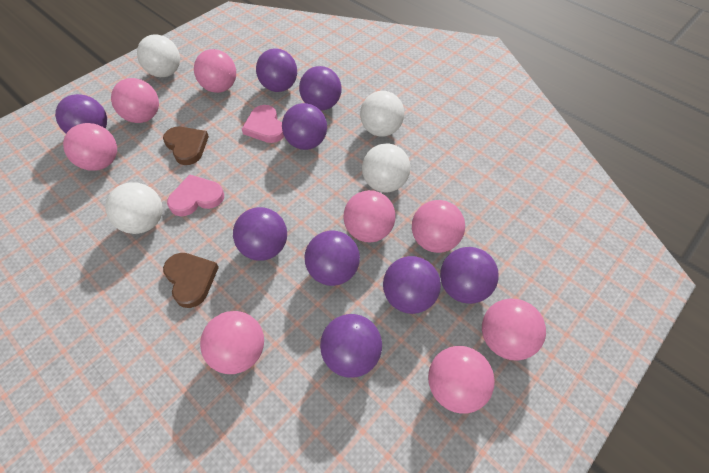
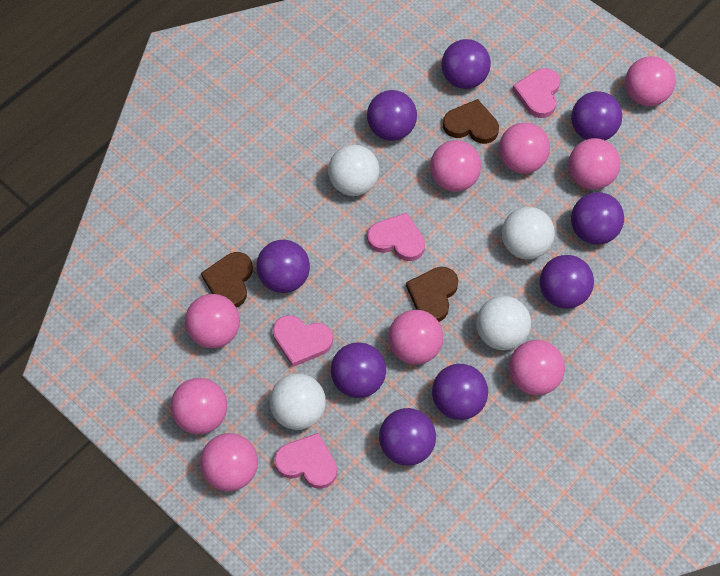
brown heart: 2 -> 3
pink ball: 8 -> 9
pink heart: 2 -> 4

